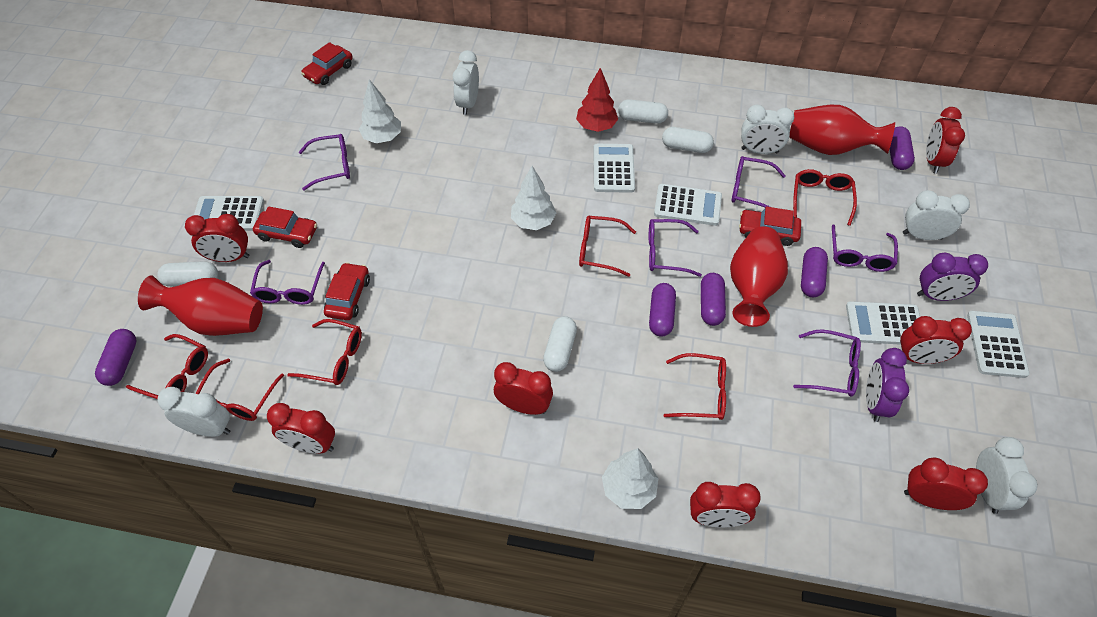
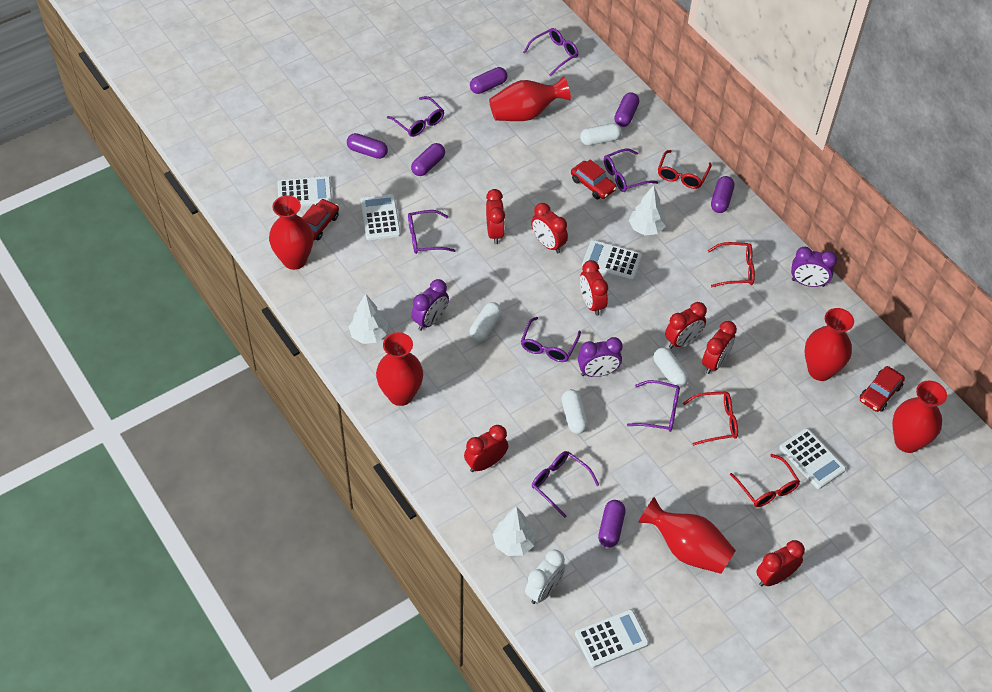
purple capsule: 5 -> 6
purple clock: 2 -> 3
purple glasses: 6 -> 7
red car: 4 -> 3
red glasses: 6 -> 4
red tree: 1 -> 0
red vase: 3 -> 6
white clock: 5 -> 1

